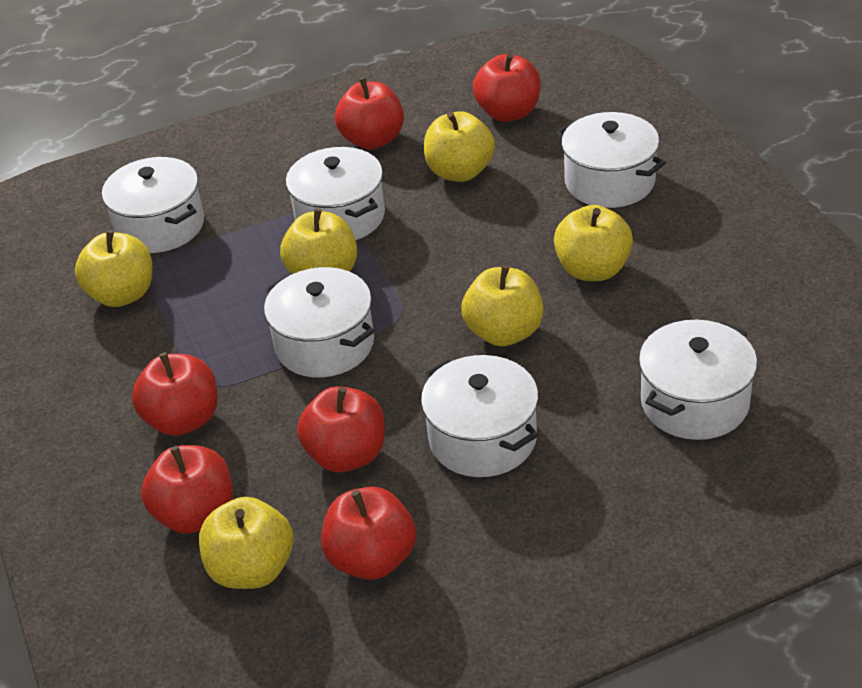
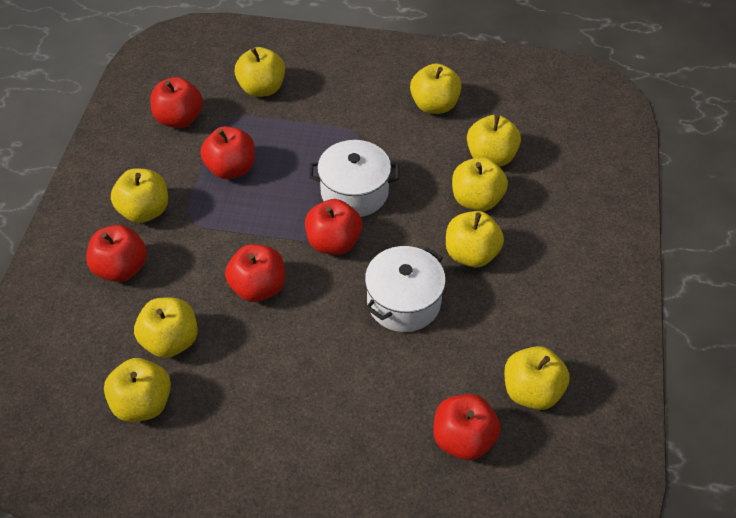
white pot: 6 -> 2
yellow apple: 6 -> 9

